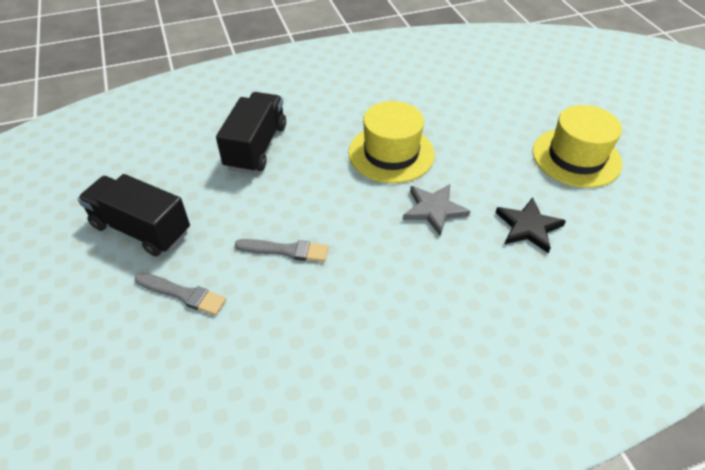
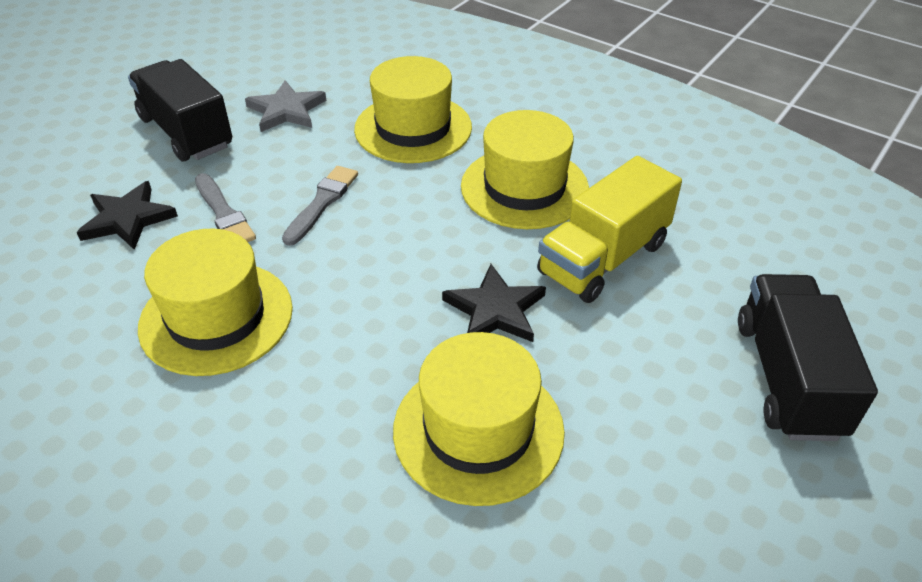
black star: 1 -> 2
yellow hat: 2 -> 4
yellow truck: 0 -> 1

